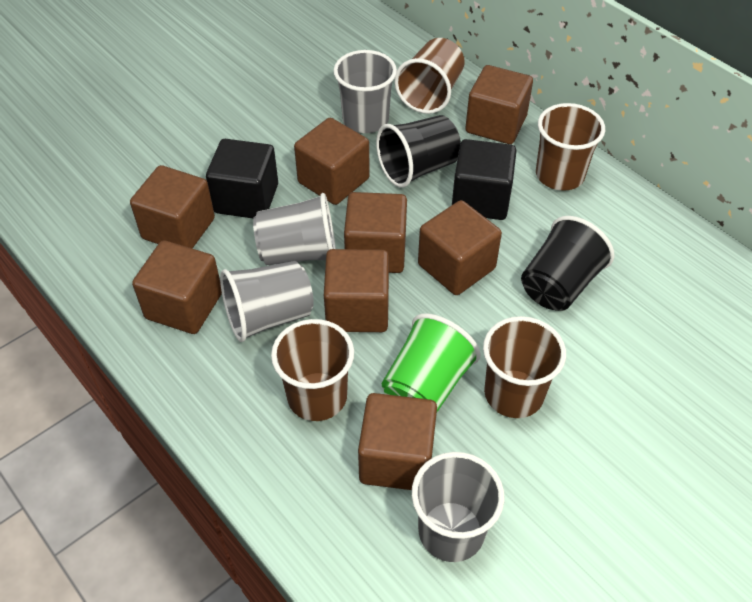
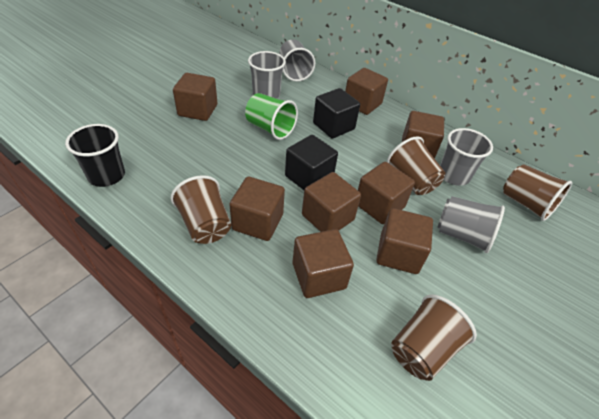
black cup: 2 -> 1

